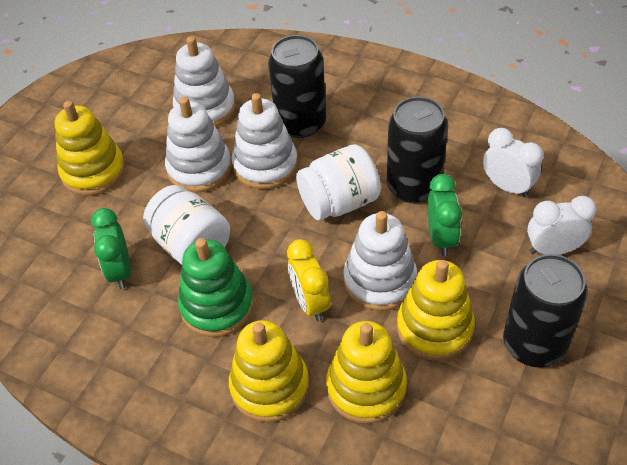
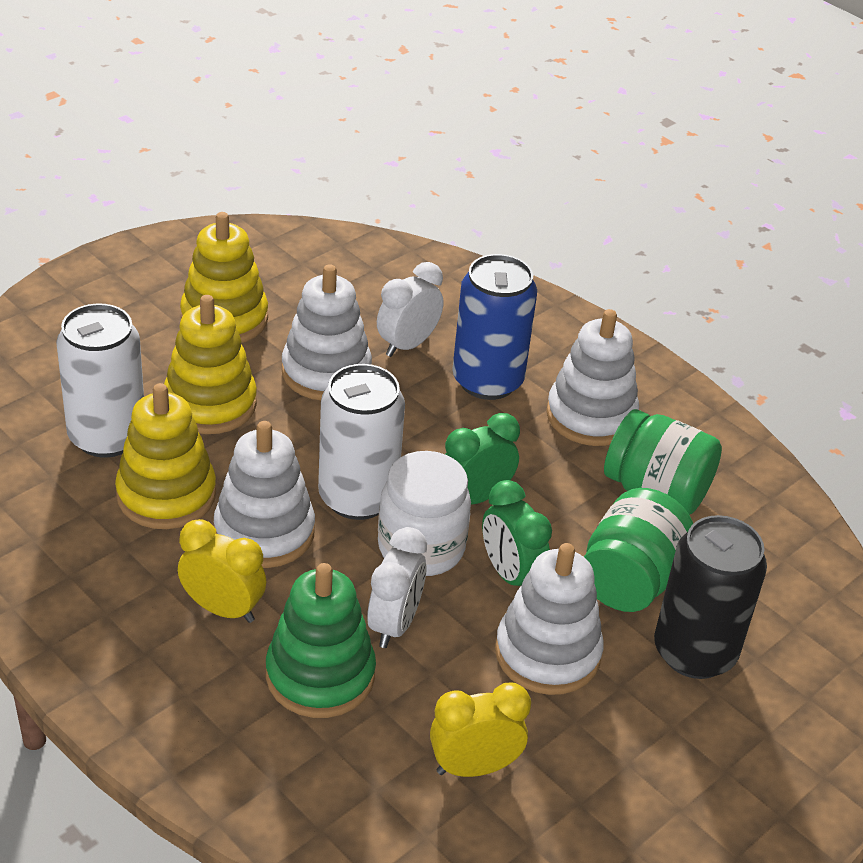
black can: 3 -> 1
blue can: 0 -> 1
green jar: 0 -> 2
white can: 0 -> 2
white jar: 2 -> 1
yellow clock: 1 -> 2
yellow stacking toy: 4 -> 3

